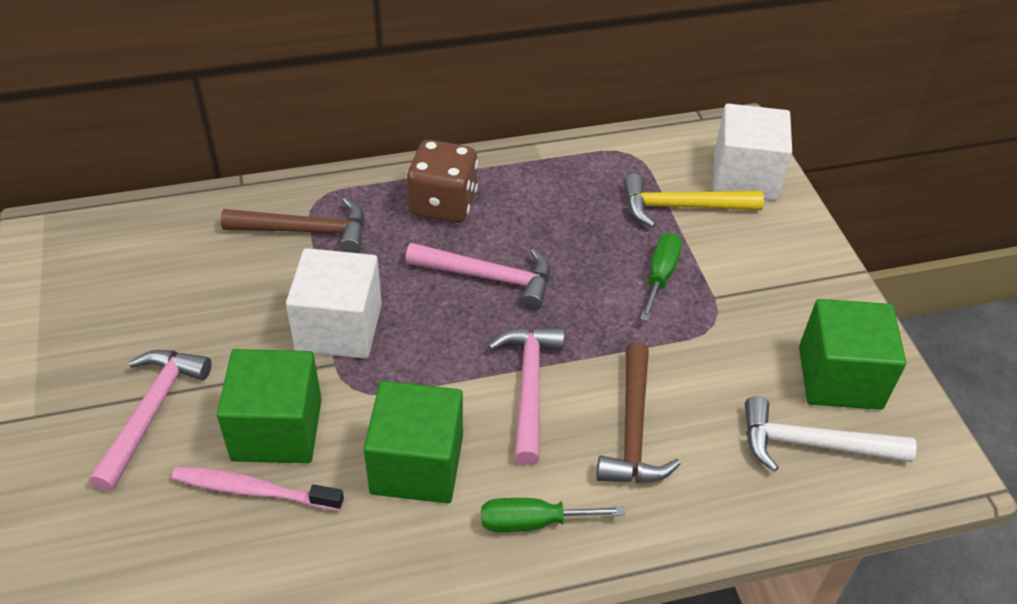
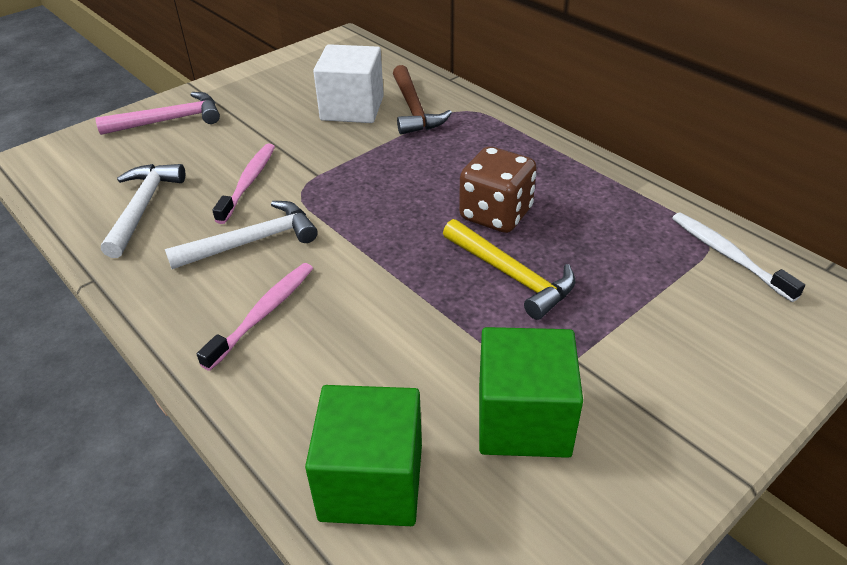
brown hammer: 2 -> 1
green cube: 3 -> 2
green screwdriver: 2 -> 0
pink hammer: 3 -> 1
pink toothbrush: 1 -> 2
white cube: 2 -> 1
white hammer: 1 -> 2
white toothbrush: 0 -> 1

